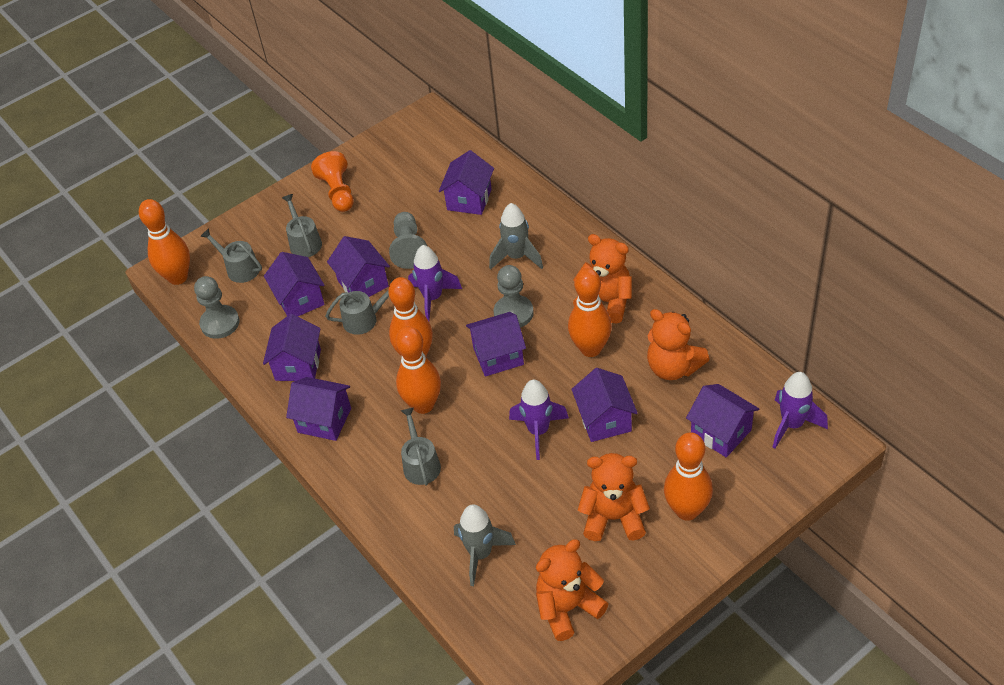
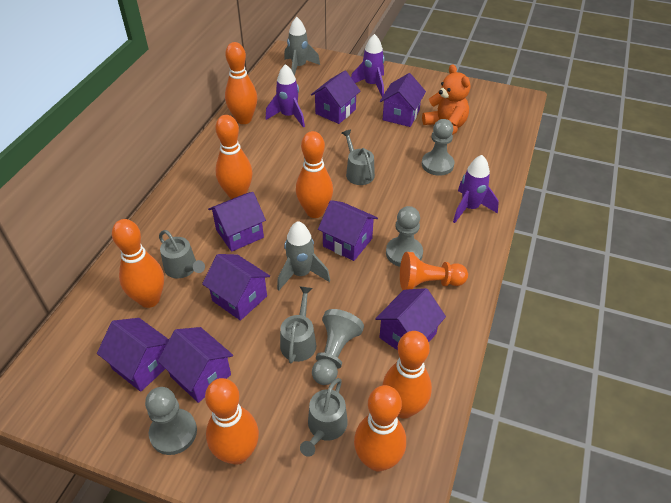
grey pawn: 3 -> 4
orange bowling pin: 5 -> 7
orange teddy bear: 4 -> 1

